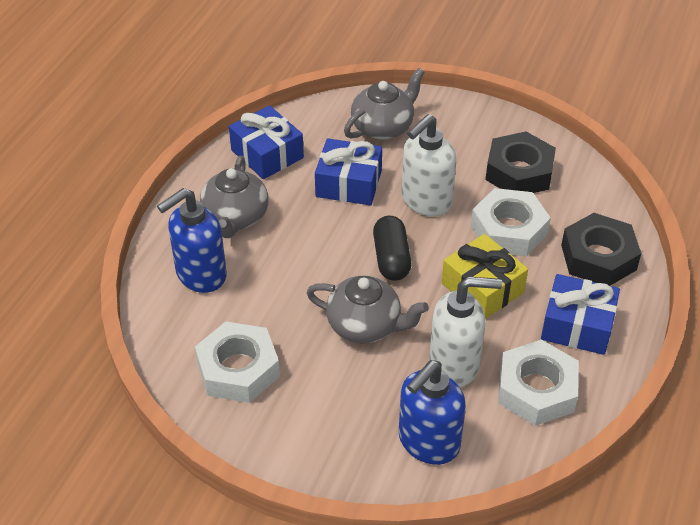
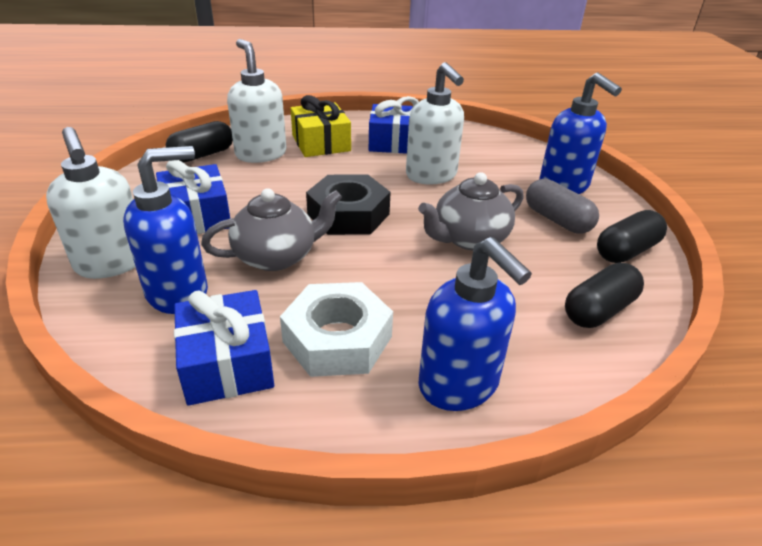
black capsule: 1 -> 3
black nut: 2 -> 1
blue soap dispenser: 2 -> 3
grey capsule: 0 -> 1
grey teapot: 3 -> 2
white nut: 3 -> 1
white soap dispenser: 2 -> 3

